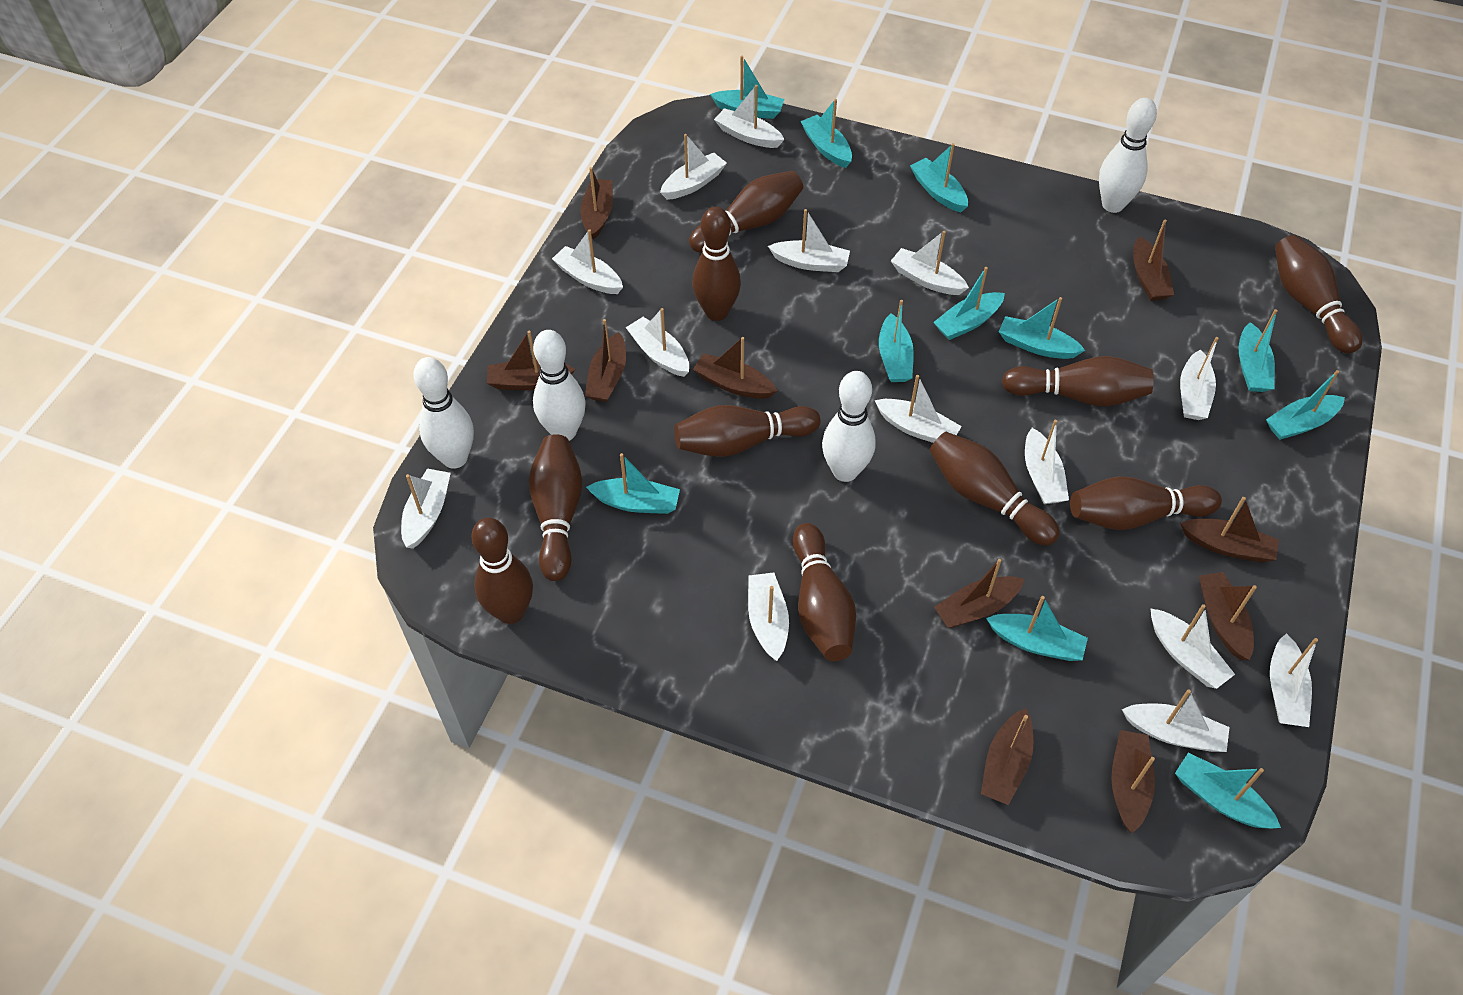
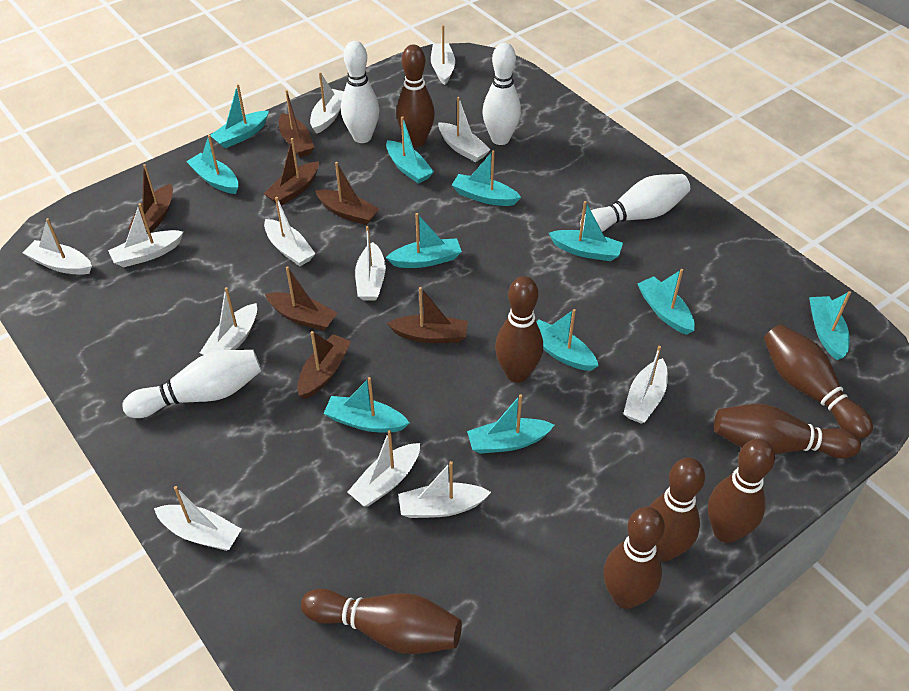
brown boat: 10 -> 7
brown bowling pin: 10 -> 8
white boat: 14 -> 12

